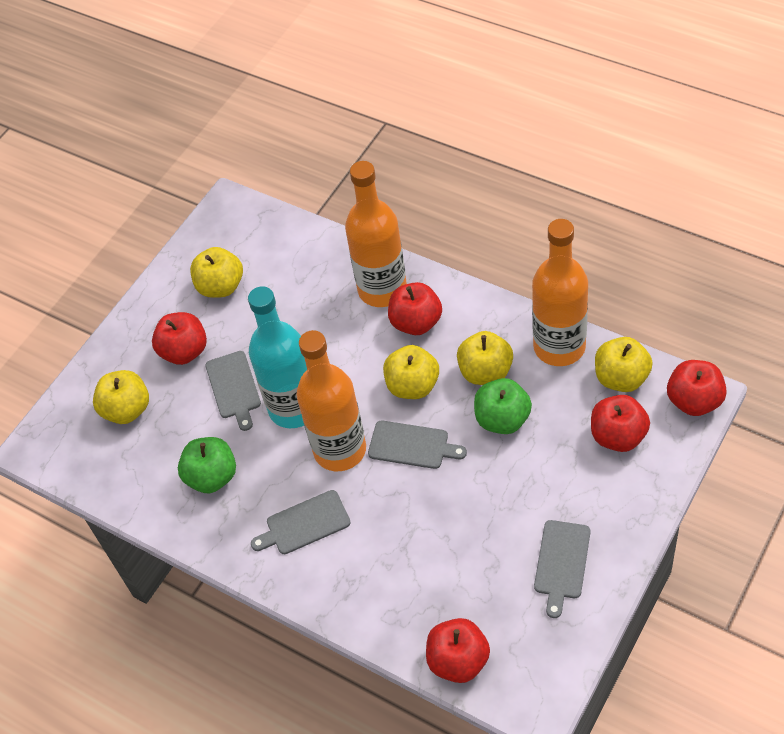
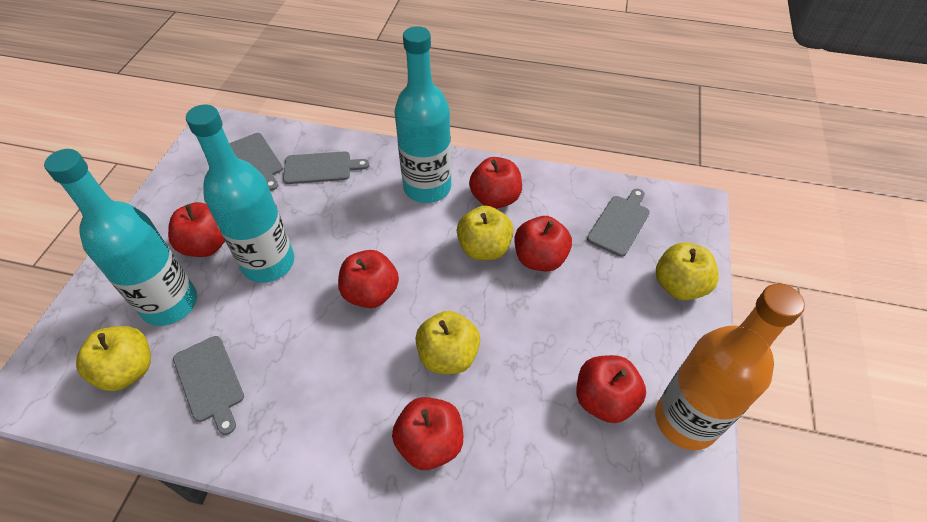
green apple: 2 -> 0
orange bottle: 3 -> 1
red apple: 5 -> 6
turquoise bottle: 1 -> 3
yellow apple: 5 -> 4

